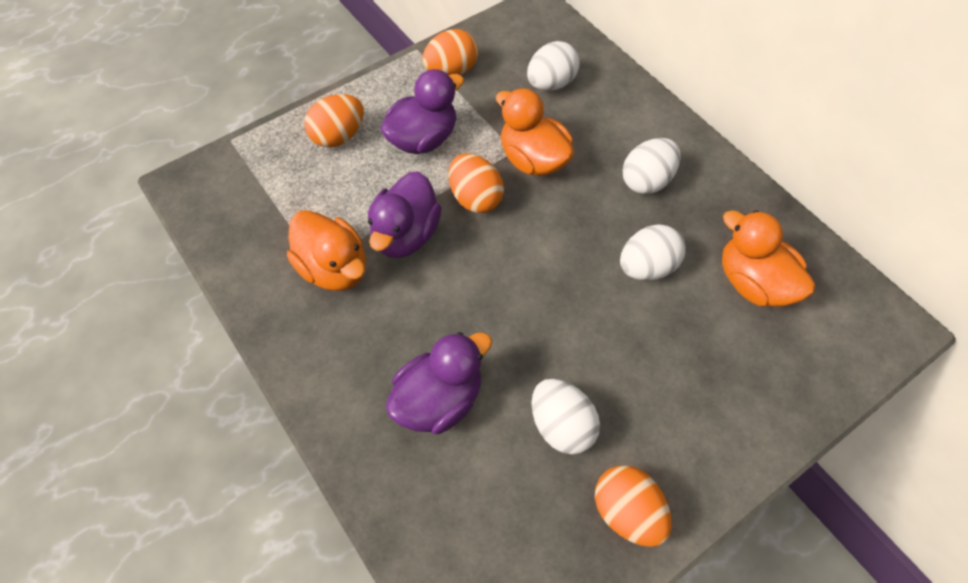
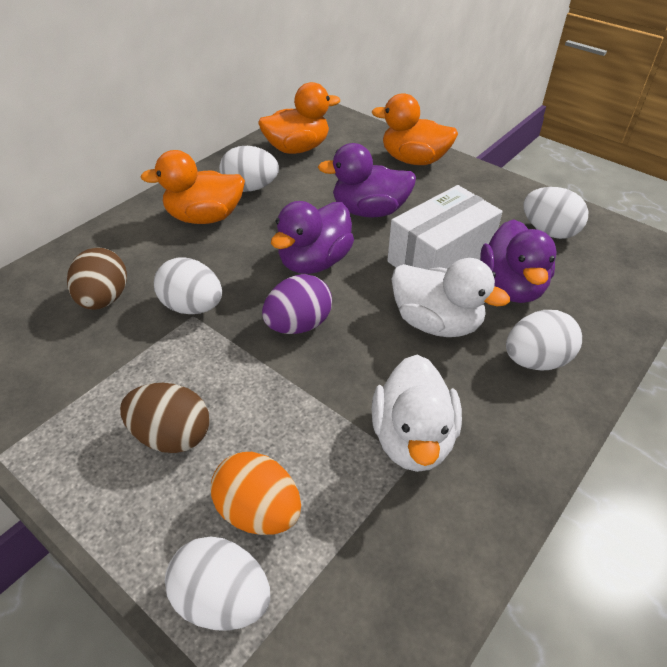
brown egg: 0 -> 2
orange egg: 4 -> 1
purple egg: 0 -> 1
white box: 0 -> 1
white duck: 0 -> 2
white egg: 4 -> 5

